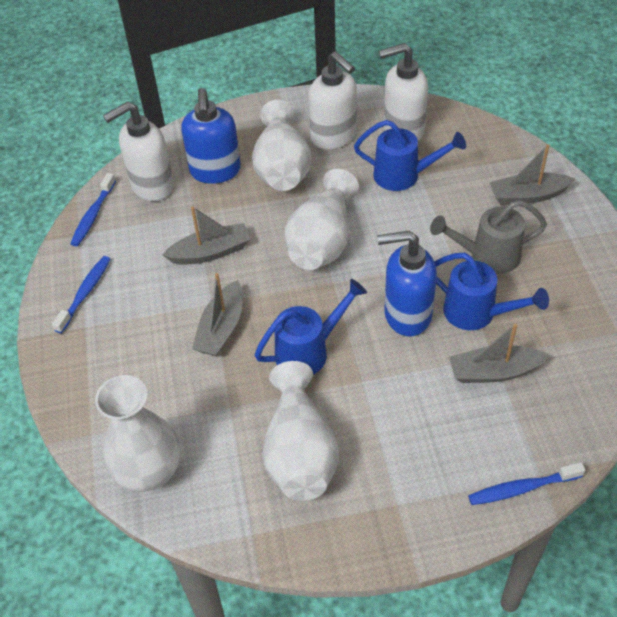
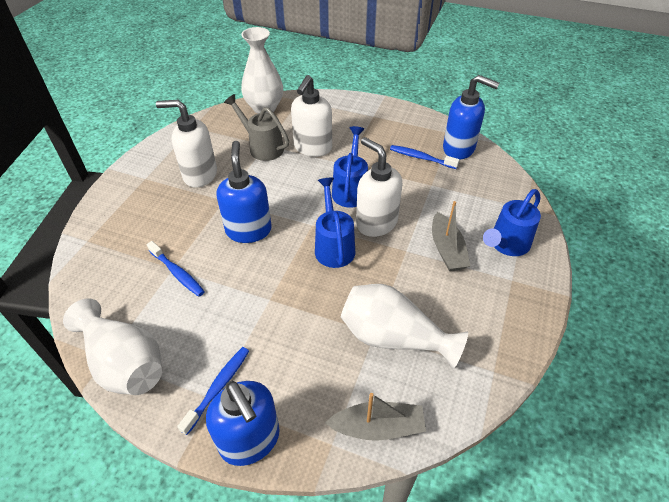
blue soap dispenser: 2 -> 3
grey boat: 4 -> 2
white vase: 4 -> 3

